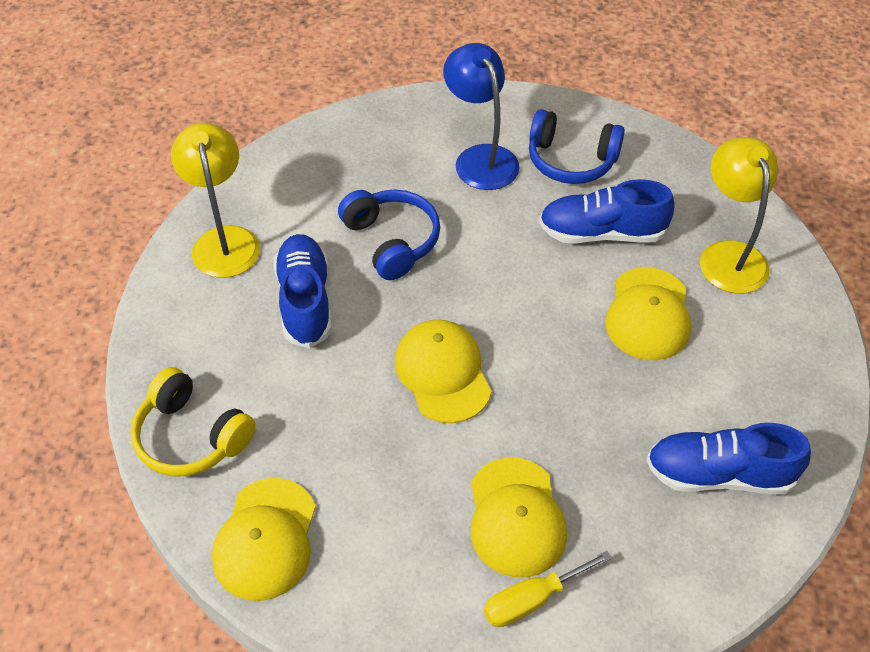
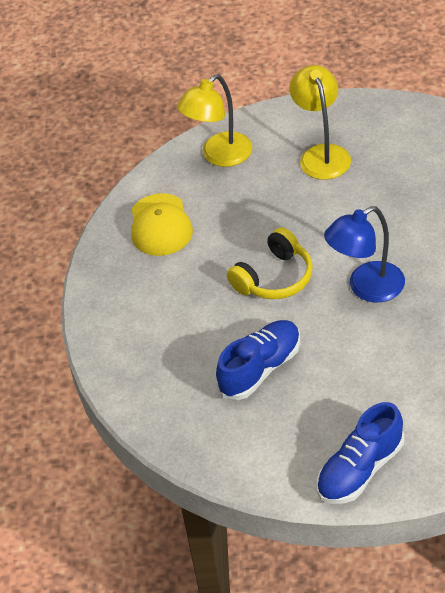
blue headphones: 2 -> 0
blue shoe: 3 -> 2
yellow cap: 4 -> 1
yellow screwdriver: 1 -> 0

